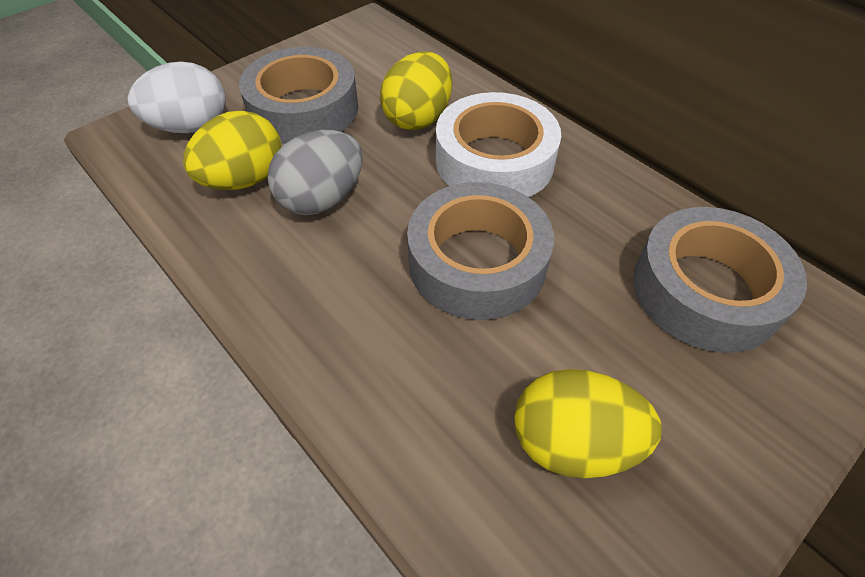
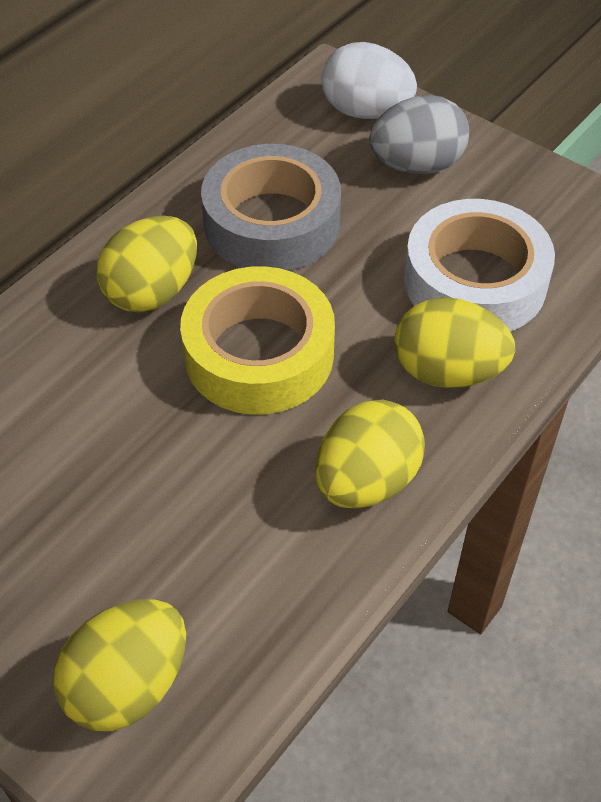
grey tape: 3 -> 1
yellow egg: 3 -> 4
yellow tape: 0 -> 1

